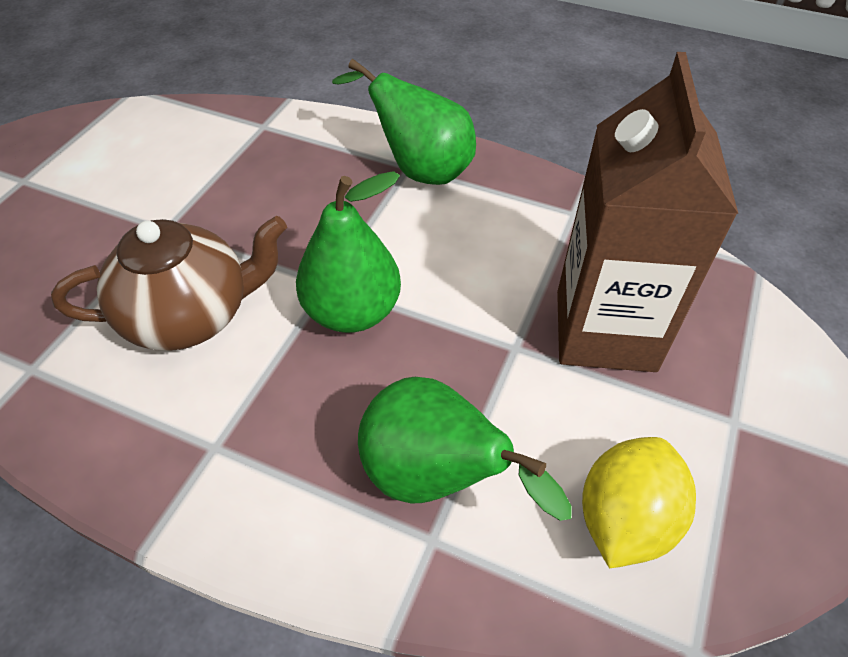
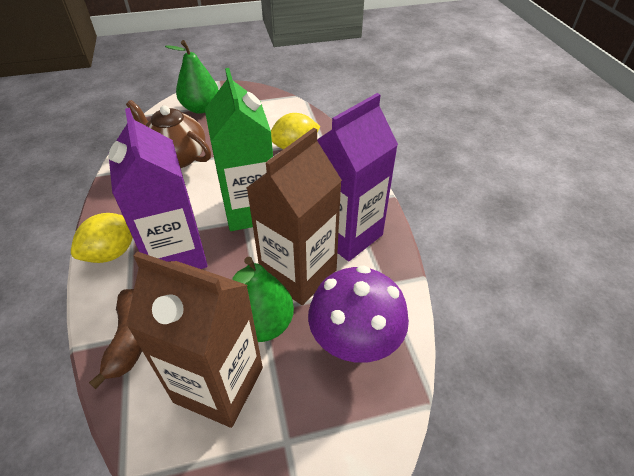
brown banana: 0 -> 1
brown carton: 1 -> 2
green carton: 0 -> 1
green pear: 3 -> 2
purple carton: 0 -> 2
purple mushroom: 0 -> 1
yellow lemon: 1 -> 2

